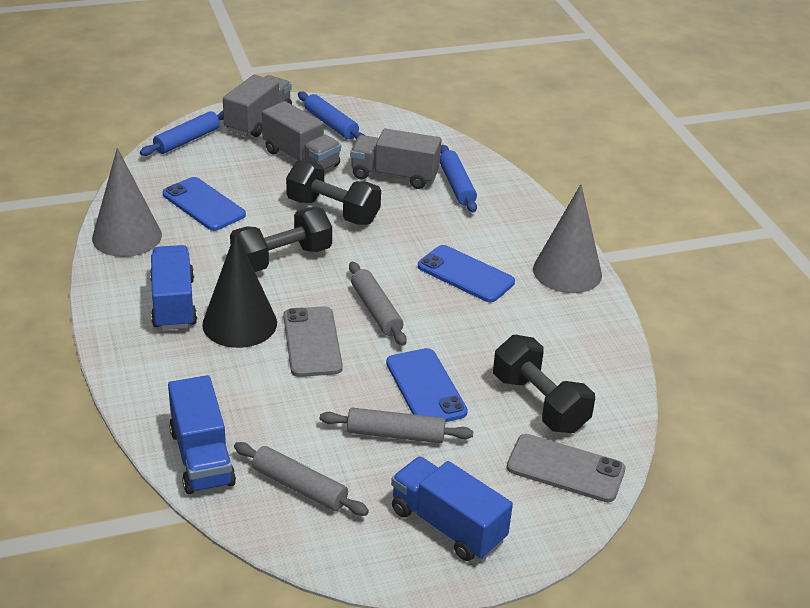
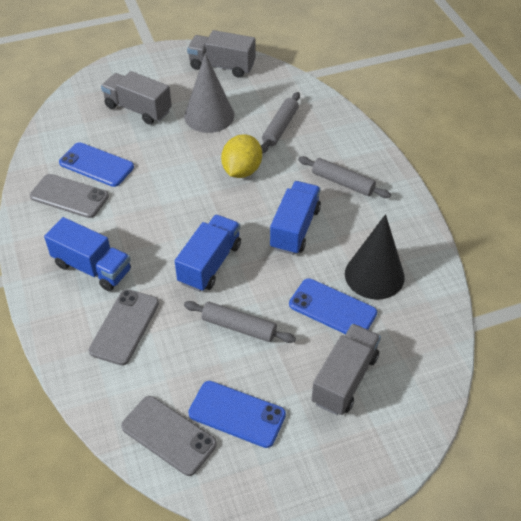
black dumbbell: 3 -> 0
blue rolling pin: 3 -> 0
grey cone: 2 -> 1
grey phone: 2 -> 3
yellow lemon: 0 -> 1

